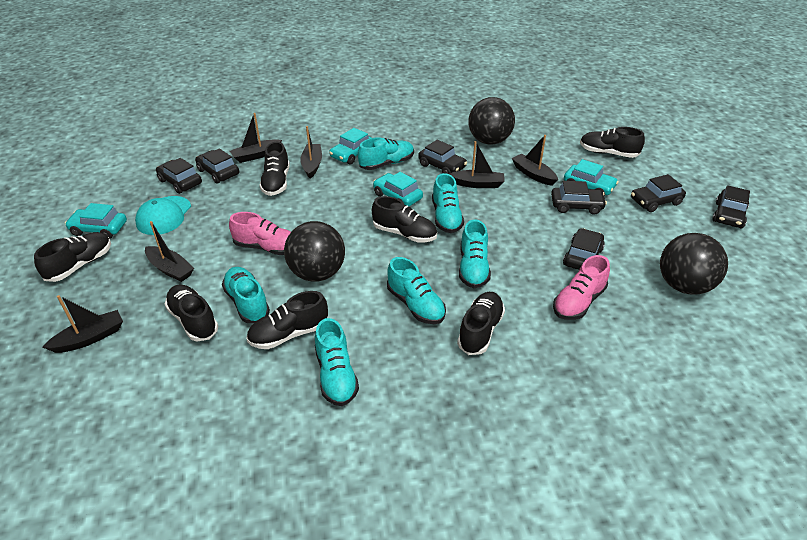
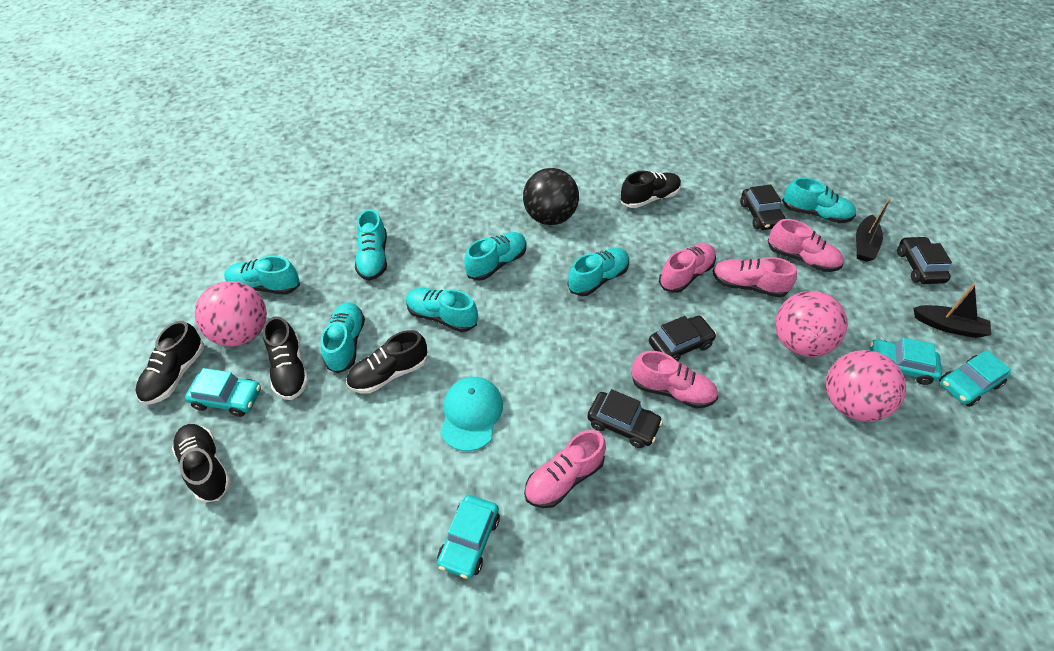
black ball: 3 -> 1
black boat: 6 -> 2
black car: 7 -> 4
black shoe: 7 -> 5
pink ball: 0 -> 3
pink shoe: 2 -> 5
turquoise shoe: 6 -> 7

